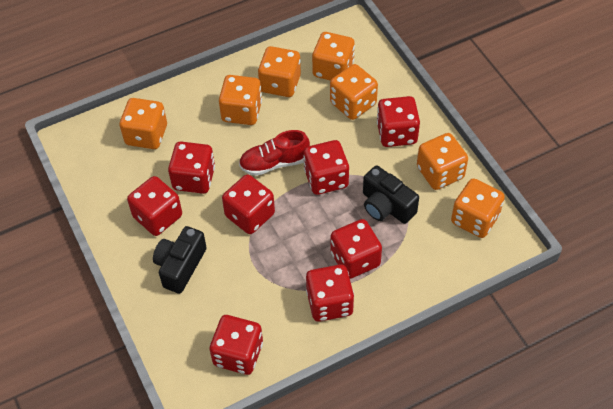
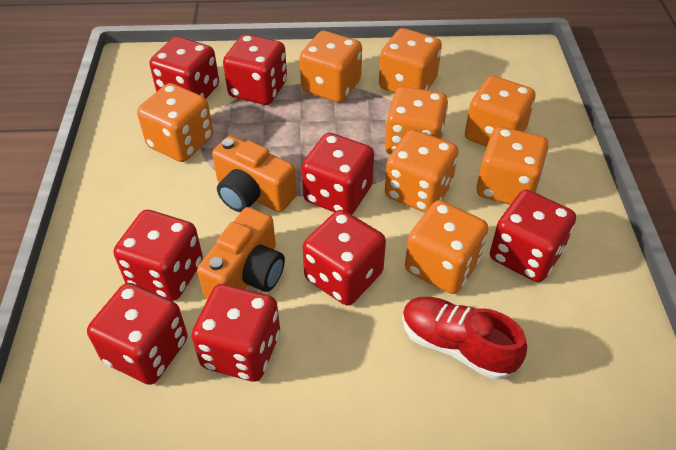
black camera: 2 -> 0
orange camera: 0 -> 2
orange dice: 7 -> 8

